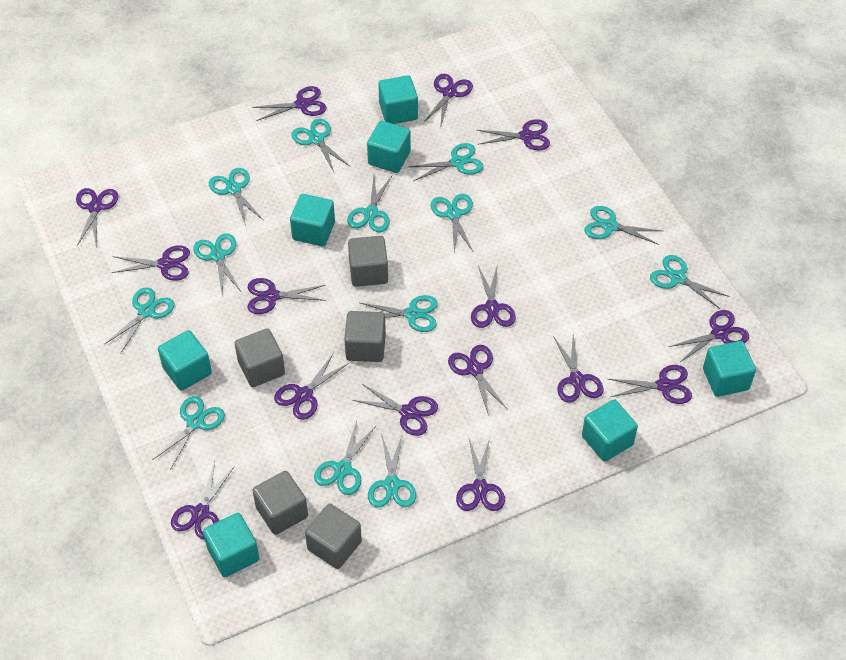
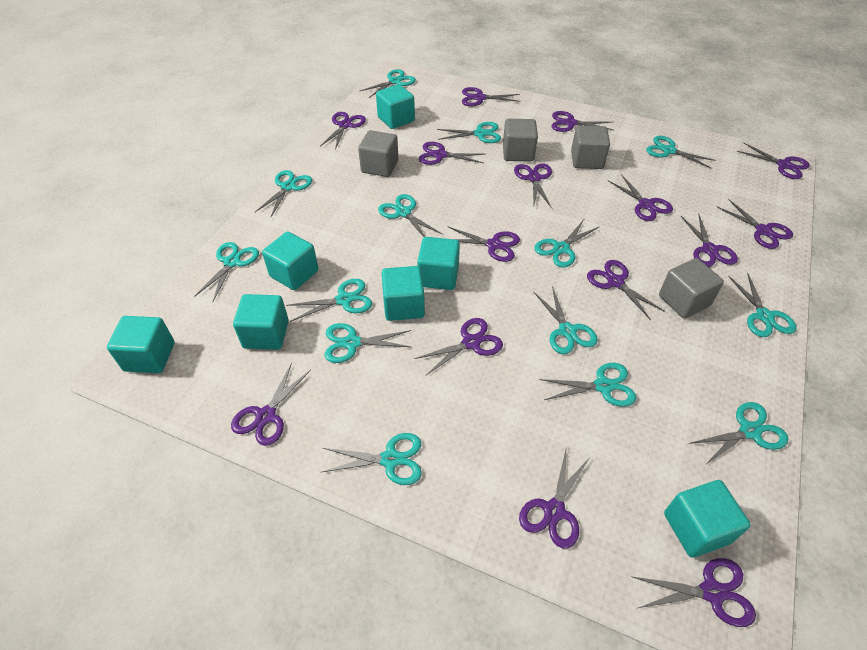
grey cube: 5 -> 4
turquoise scissors: 13 -> 14

